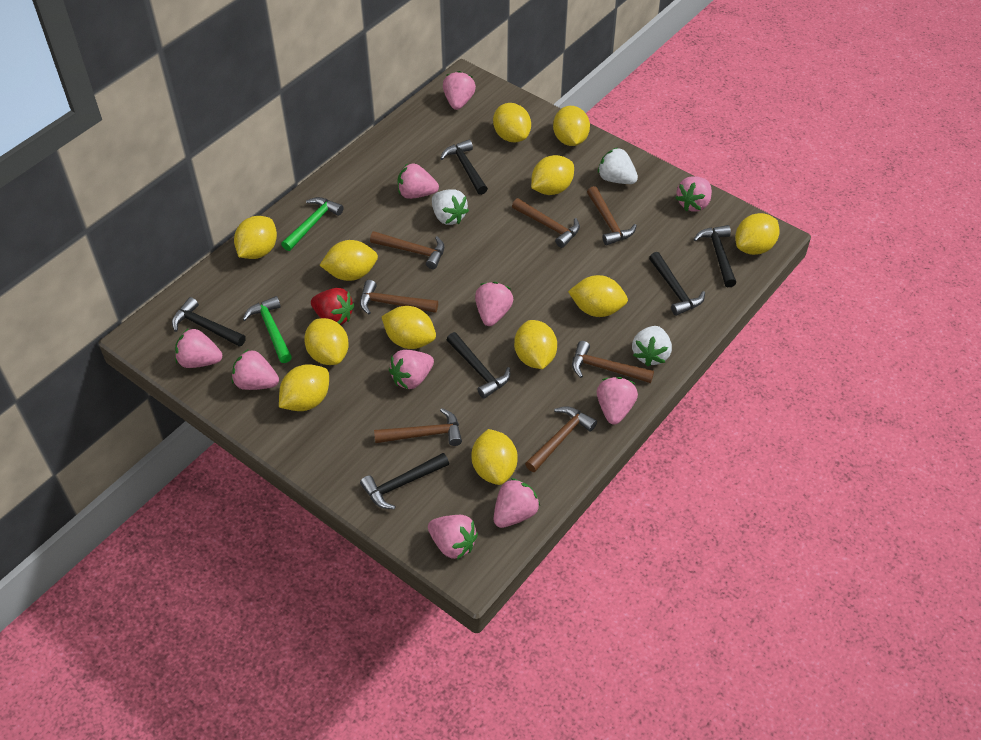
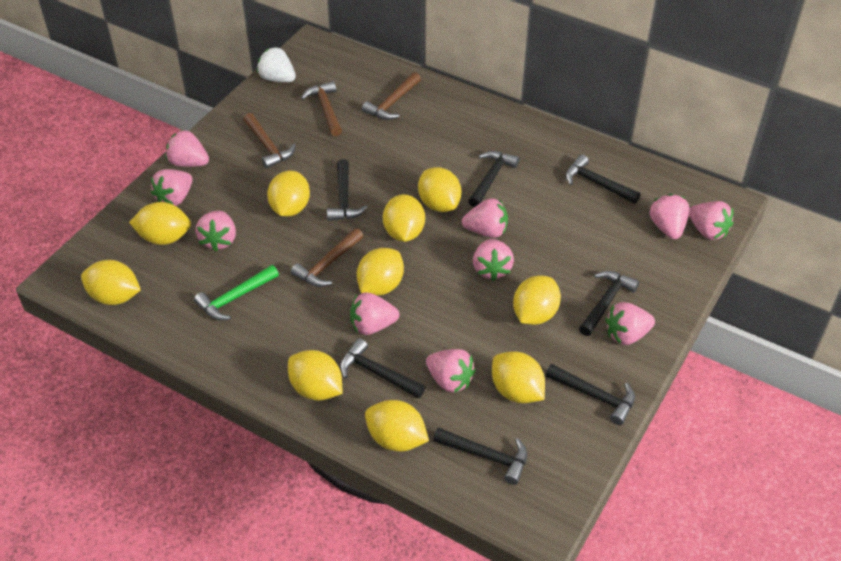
black hammer: 6 -> 7
brown hammer: 7 -> 4
green hammer: 2 -> 1
red strawberry: 1 -> 0
white strawberry: 3 -> 1
yellow lemon: 12 -> 10

